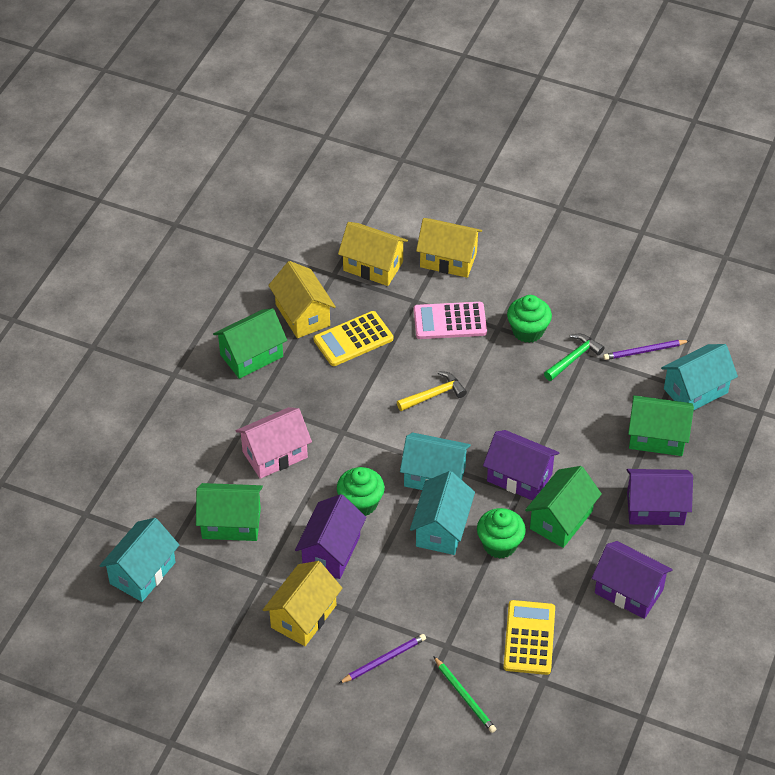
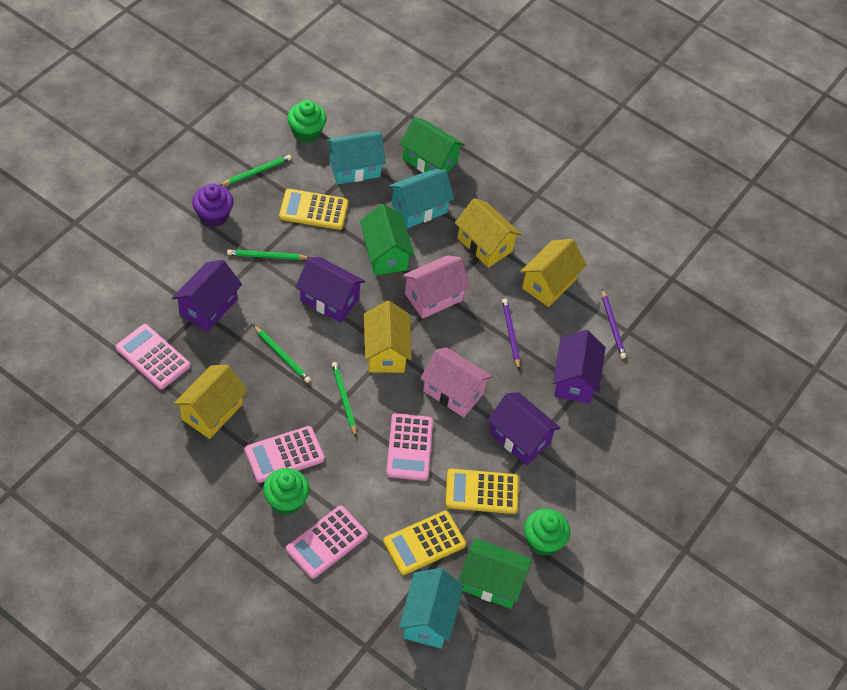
green hammer: 1 -> 0
green house: 4 -> 3
green pencil: 1 -> 4
pink calculator: 1 -> 4
pink house: 1 -> 2
purple cupcake: 0 -> 1
turquoise house: 4 -> 3
yellow calculator: 2 -> 3
yellow hammer: 1 -> 0

